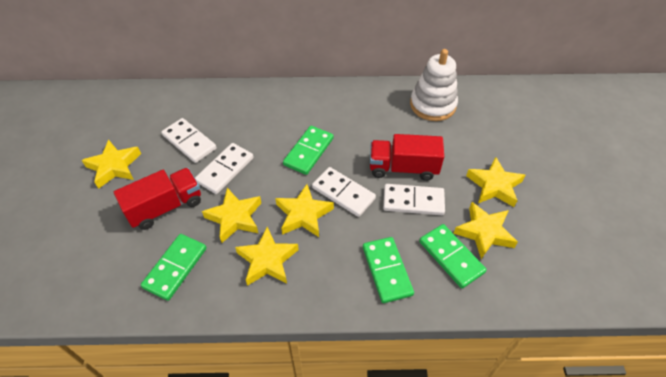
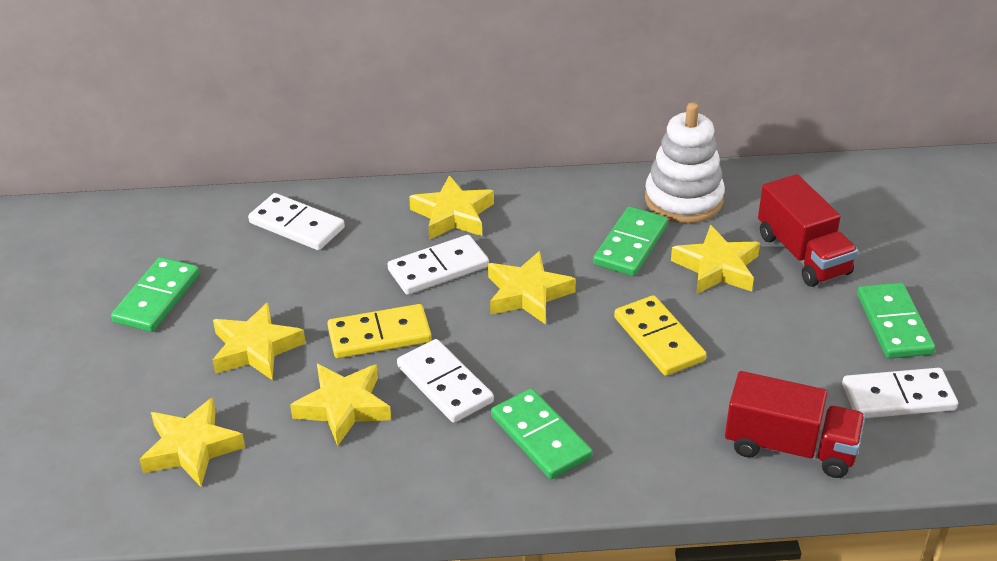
yellow domino: 0 -> 2

